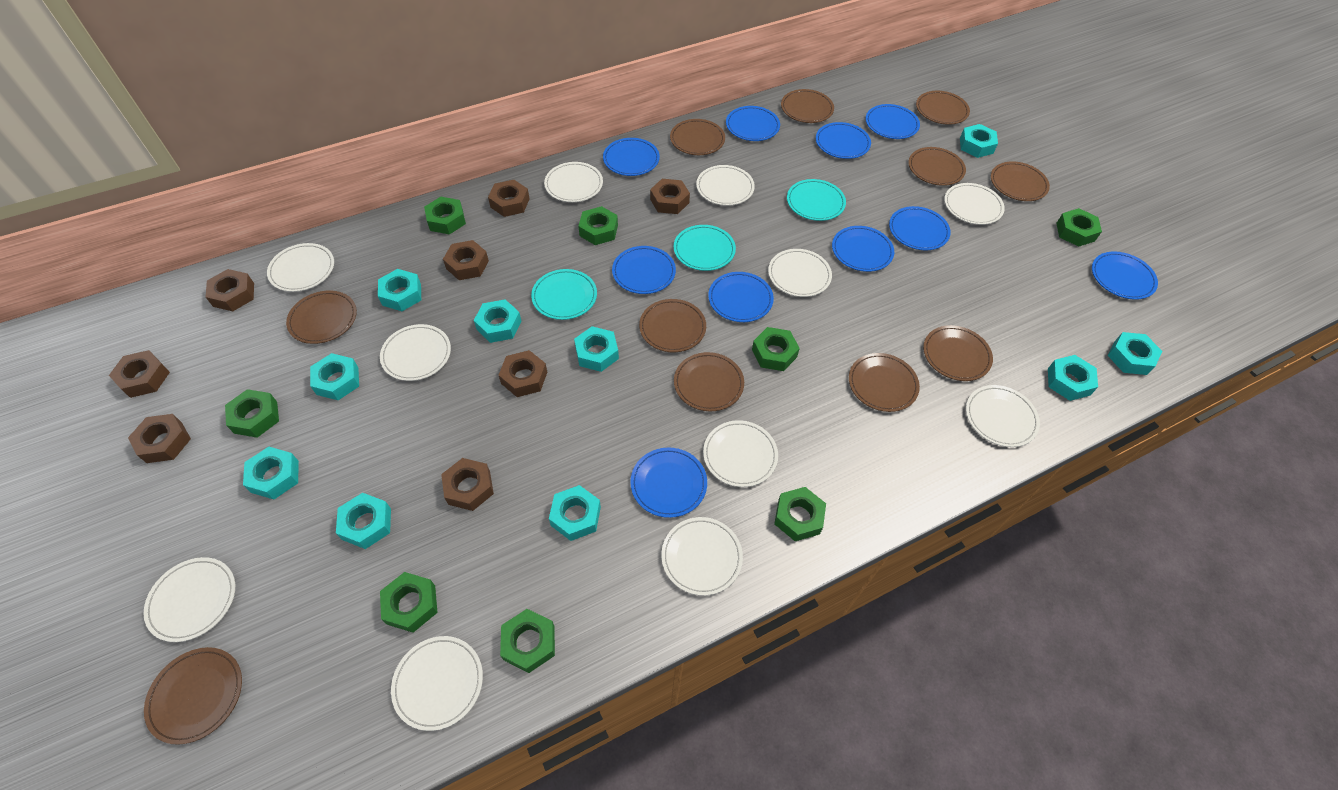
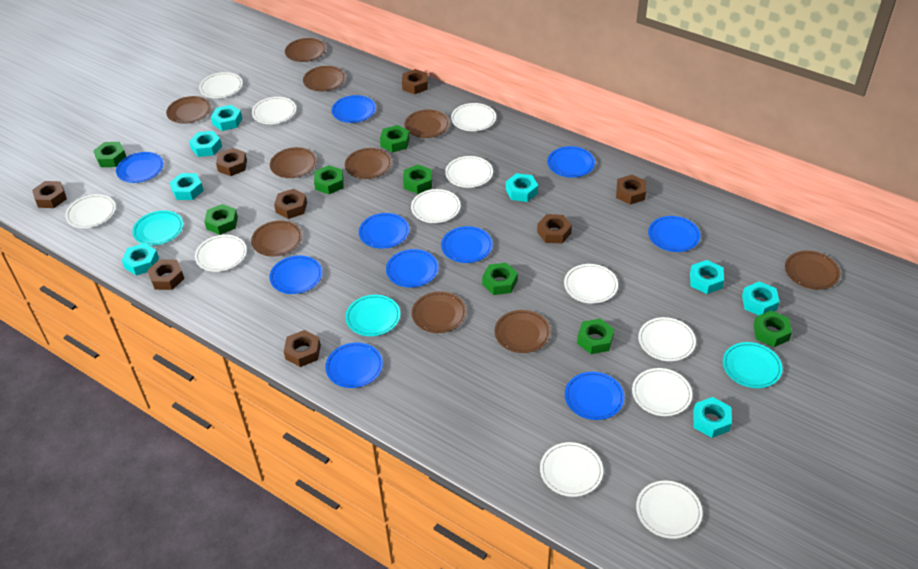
brown plate: 11 -> 10
turquoise nut: 10 -> 8
white plate: 11 -> 12

